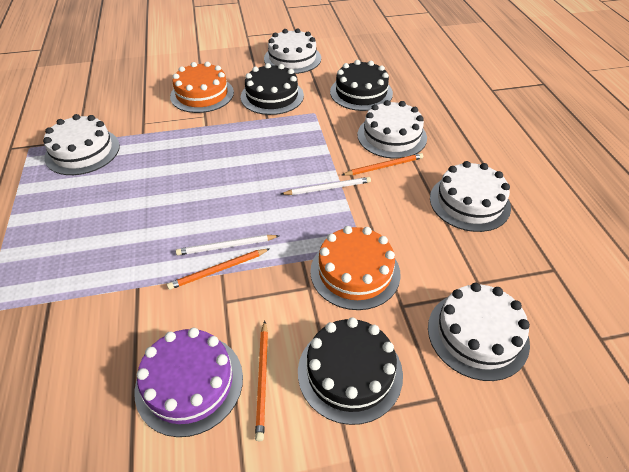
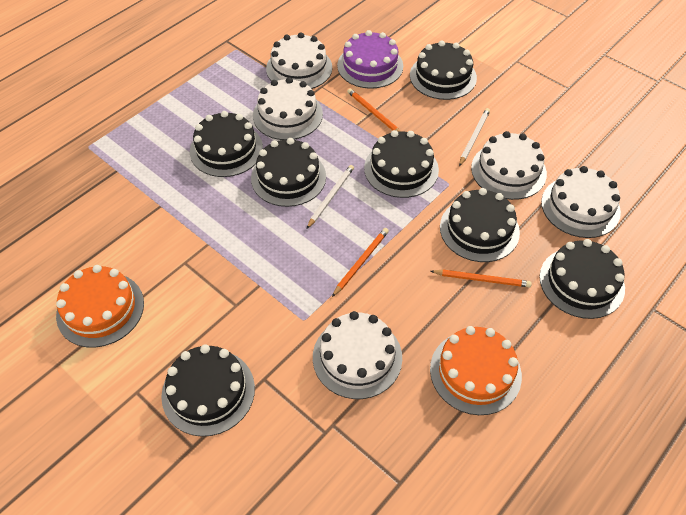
black cake: 3 -> 7

